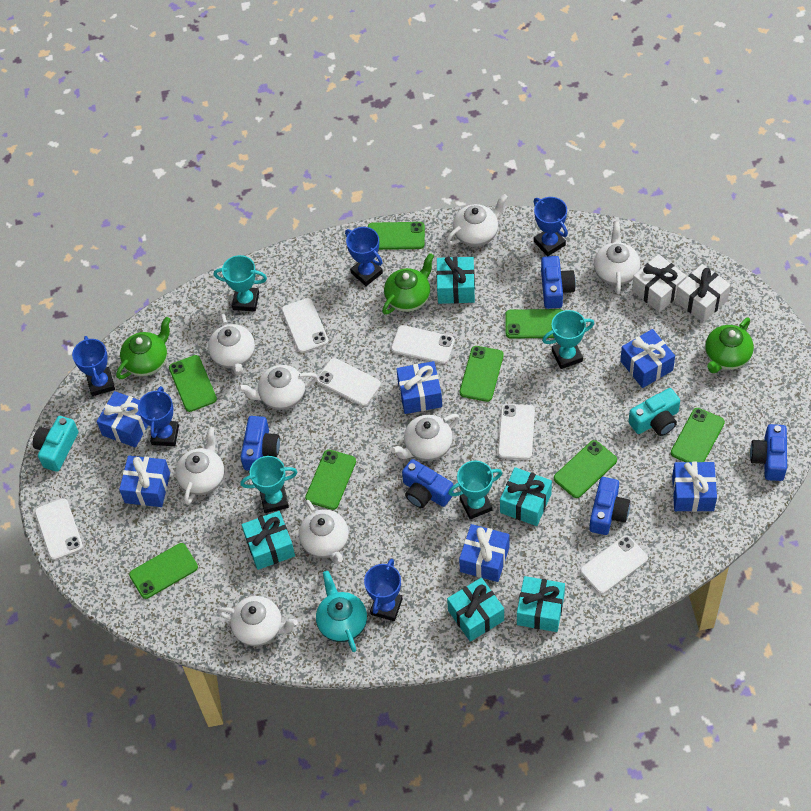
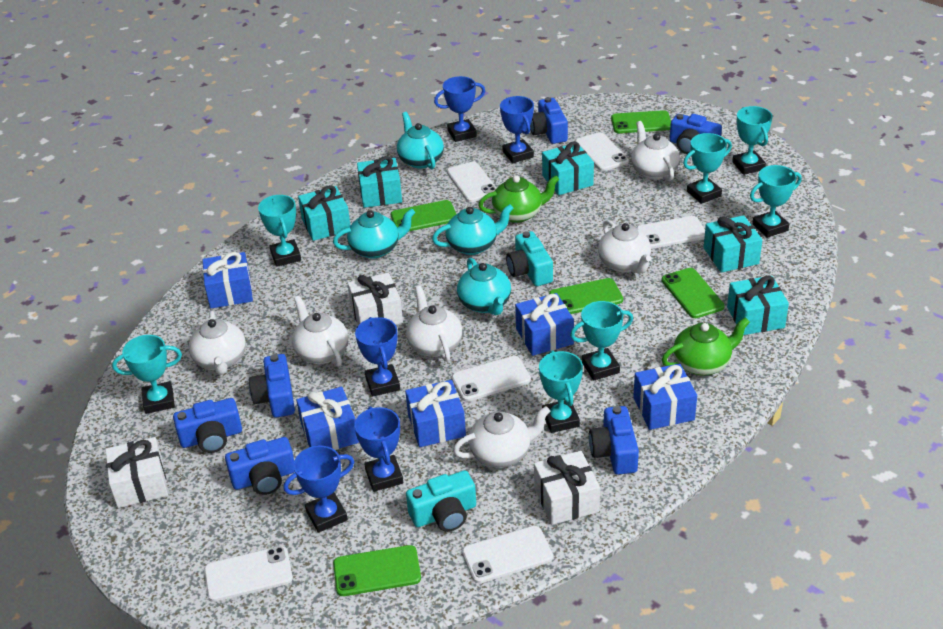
blue camera: 5 -> 6
blue gift: 6 -> 5
green phone: 8 -> 5
green teapot: 3 -> 2
turquoise teapot: 1 -> 4
turquoise trophy: 4 -> 7
white gift: 2 -> 3
white teapot: 8 -> 6

